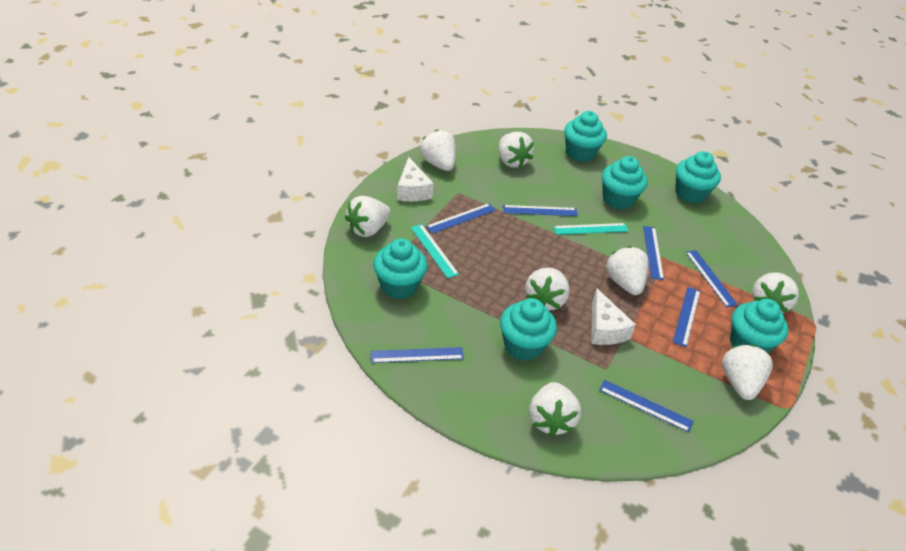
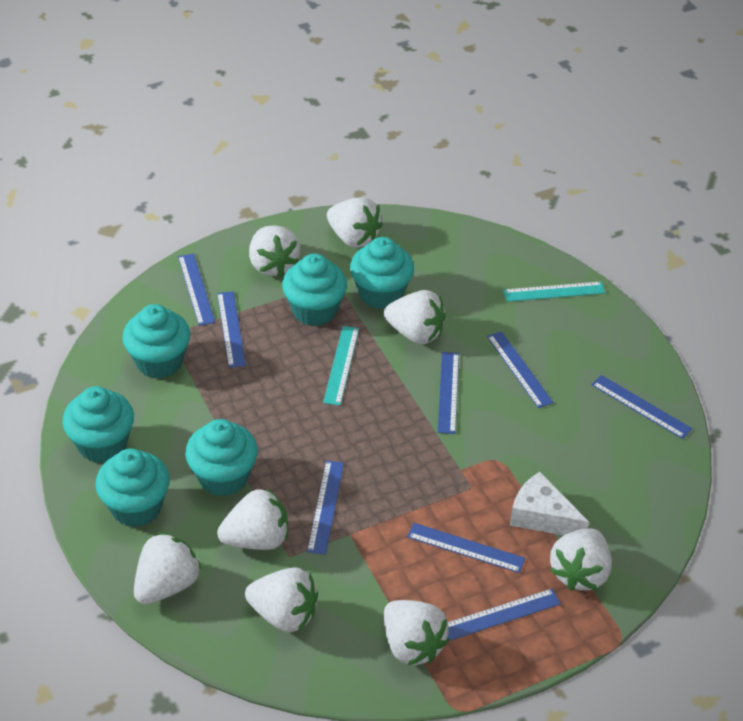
blue ruler: 7 -> 8
white cheese: 2 -> 1

